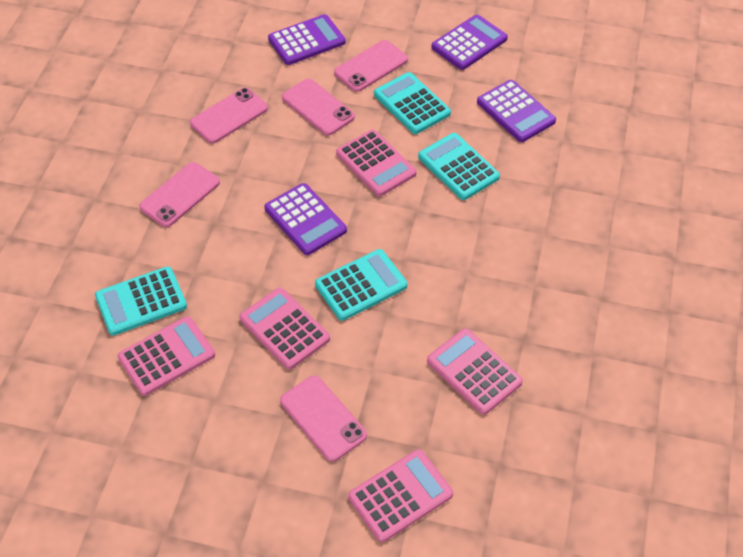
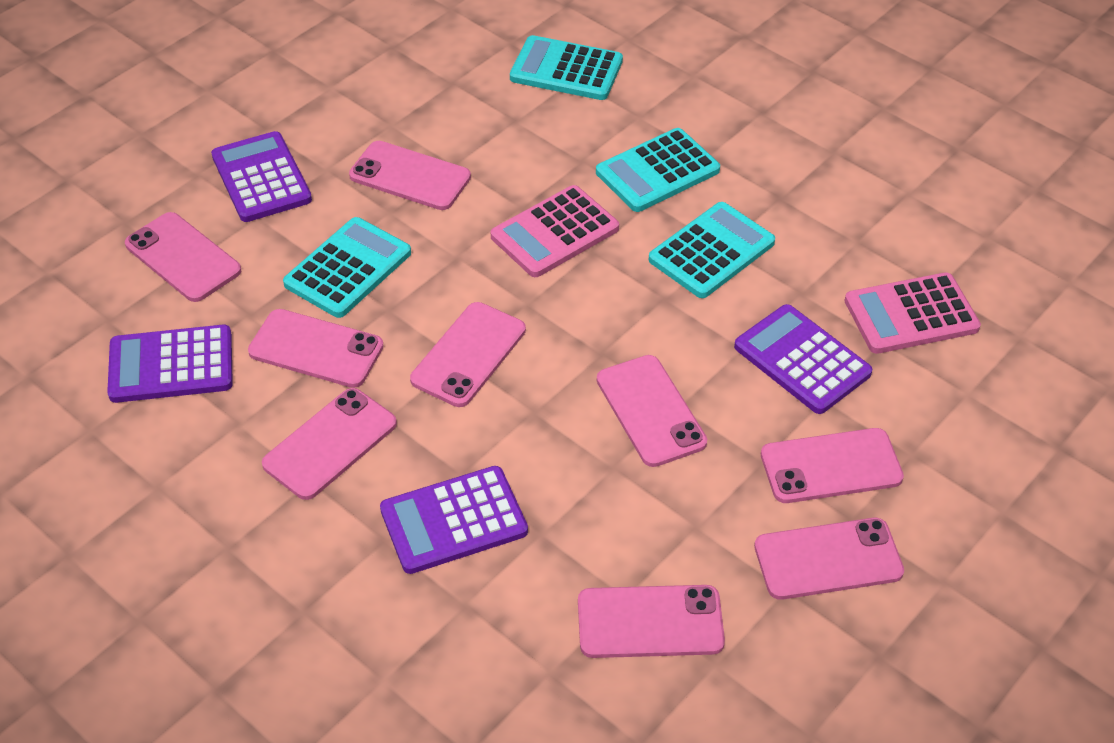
pink calculator: 5 -> 2
pink phone: 5 -> 9

